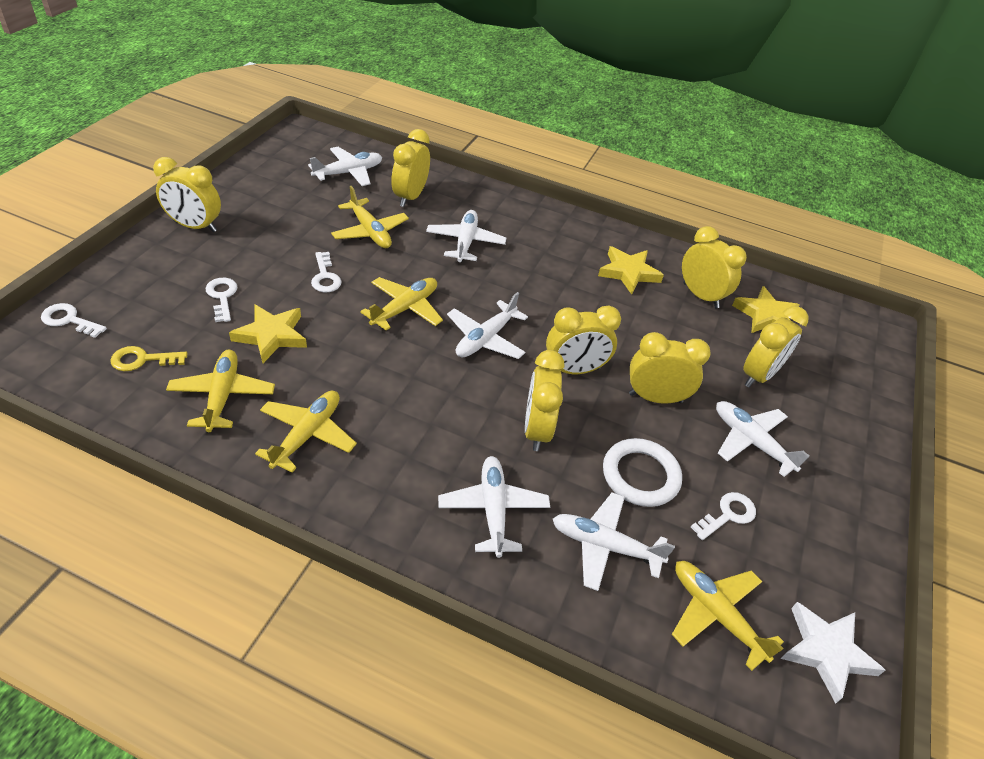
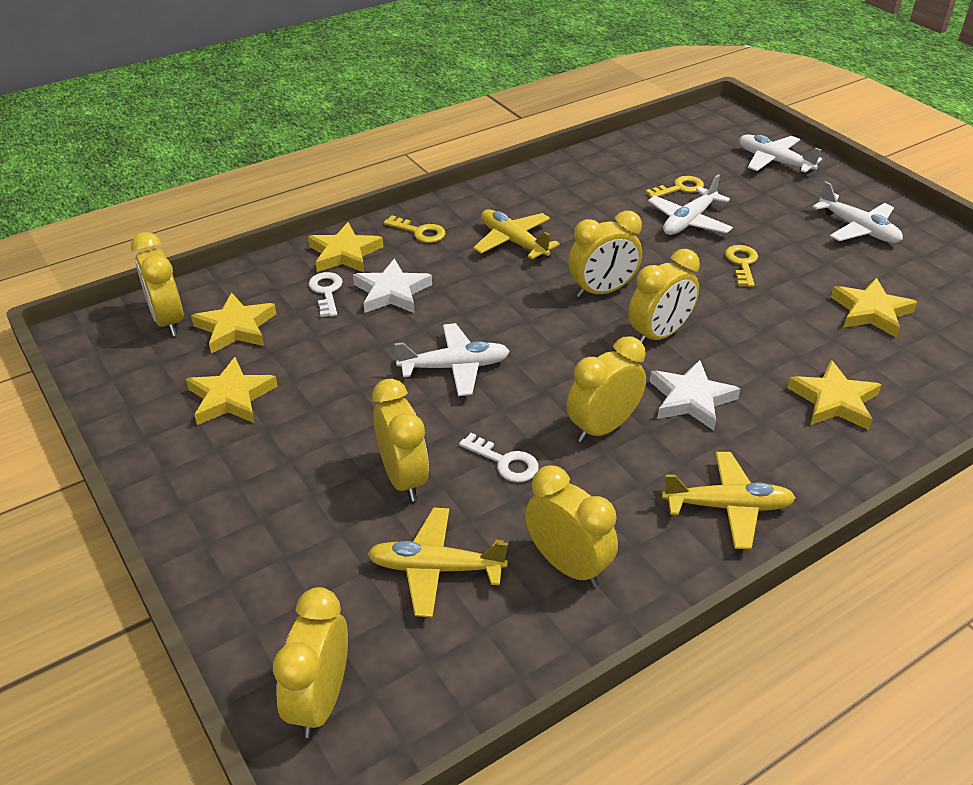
white key: 4 -> 2
white plane: 6 -> 4
white ring: 1 -> 0
white star: 1 -> 2
yellow key: 1 -> 3
yellow plane: 5 -> 3
yellow star: 3 -> 5

